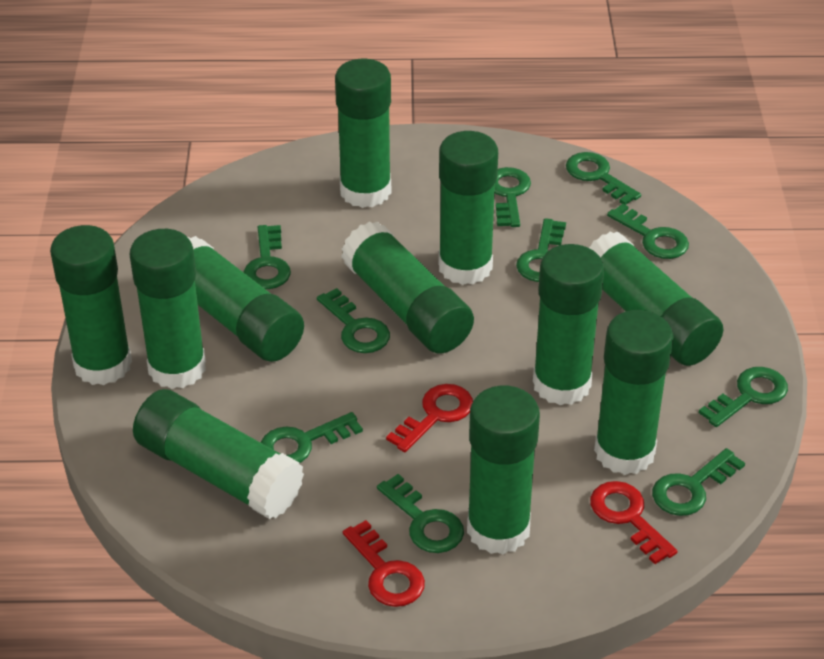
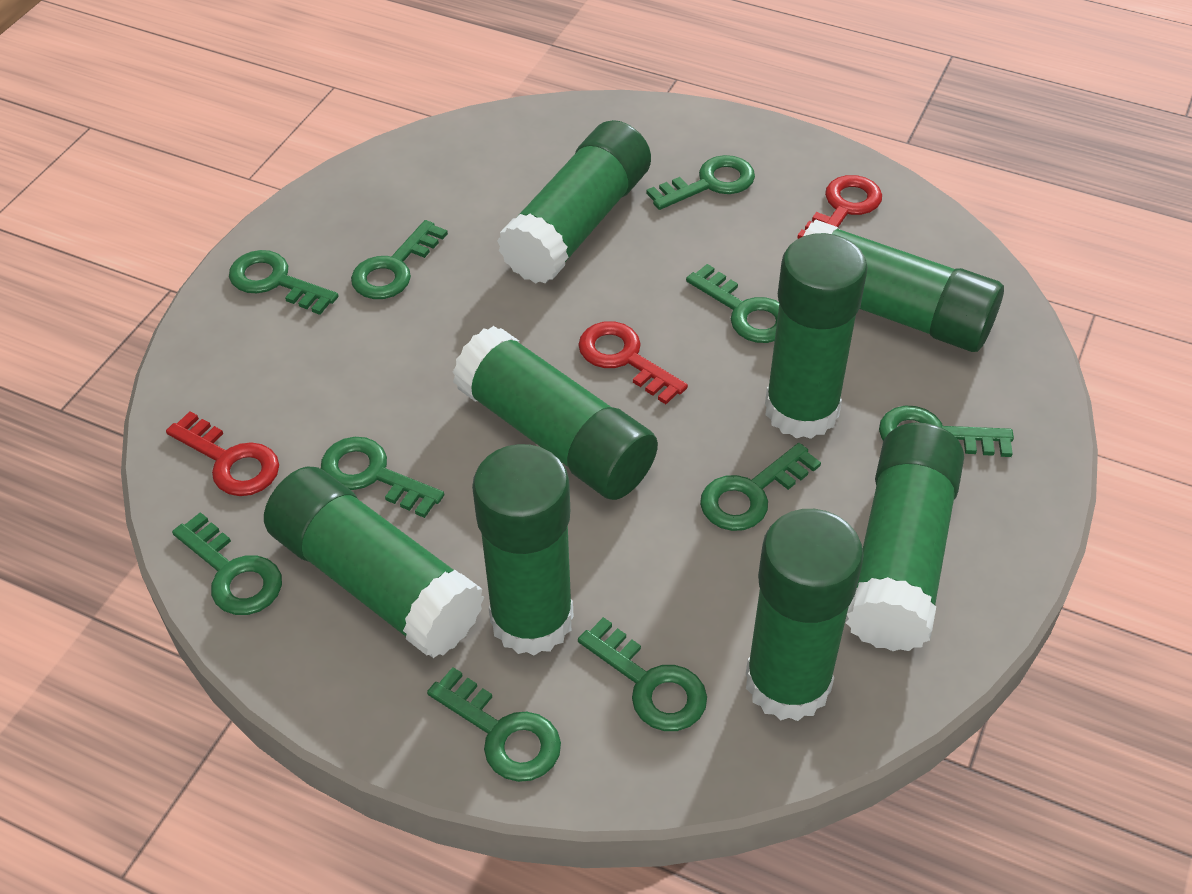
green glue stick: 11 -> 8

